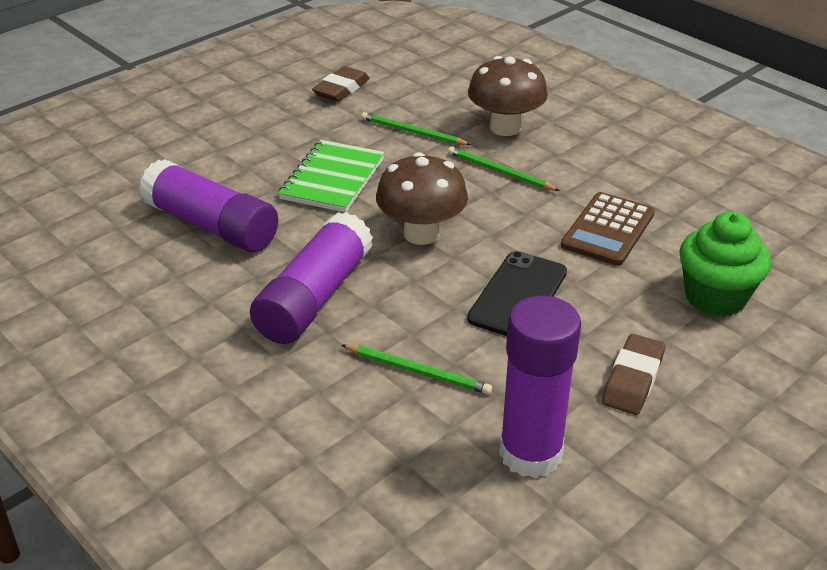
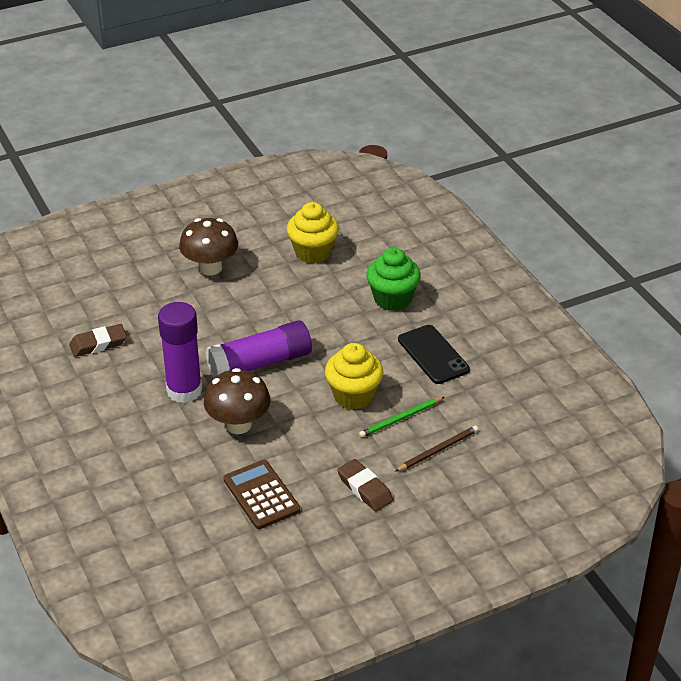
brown pencil: 0 -> 1
green notebook: 1 -> 0
green pencil: 3 -> 1
purple glue stick: 3 -> 2
yellow cupcake: 0 -> 2

